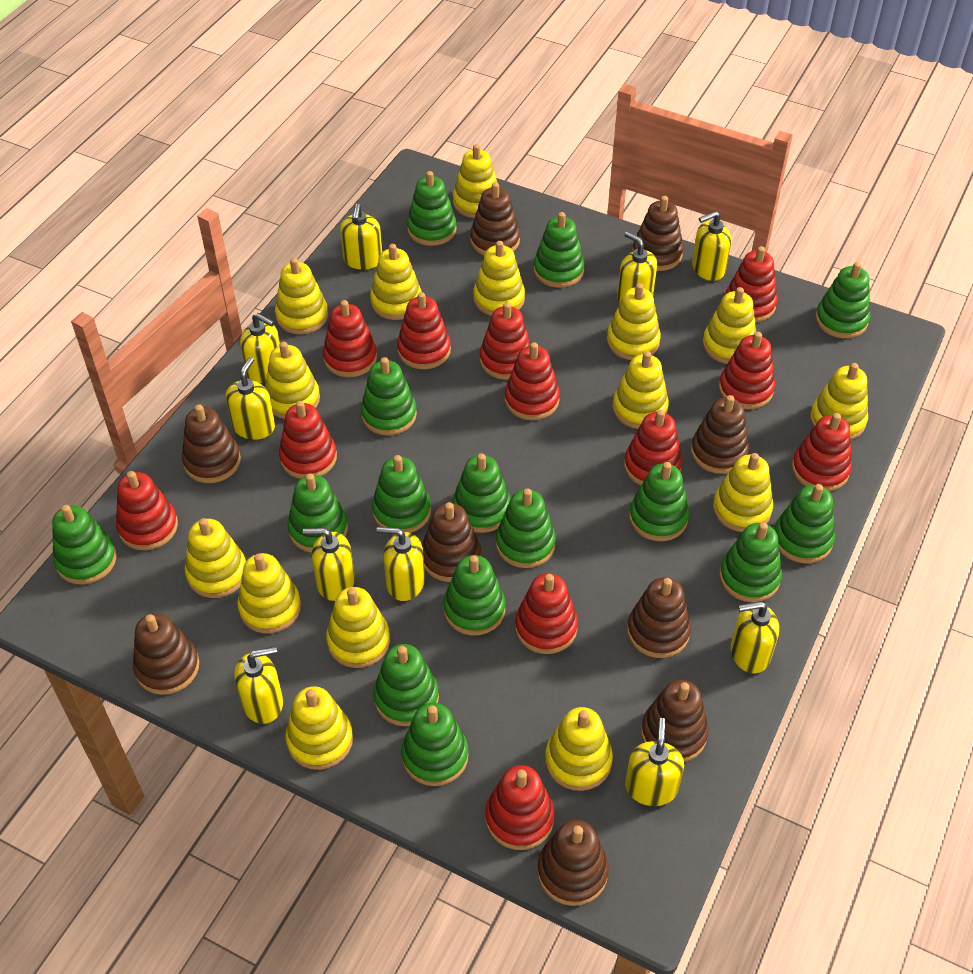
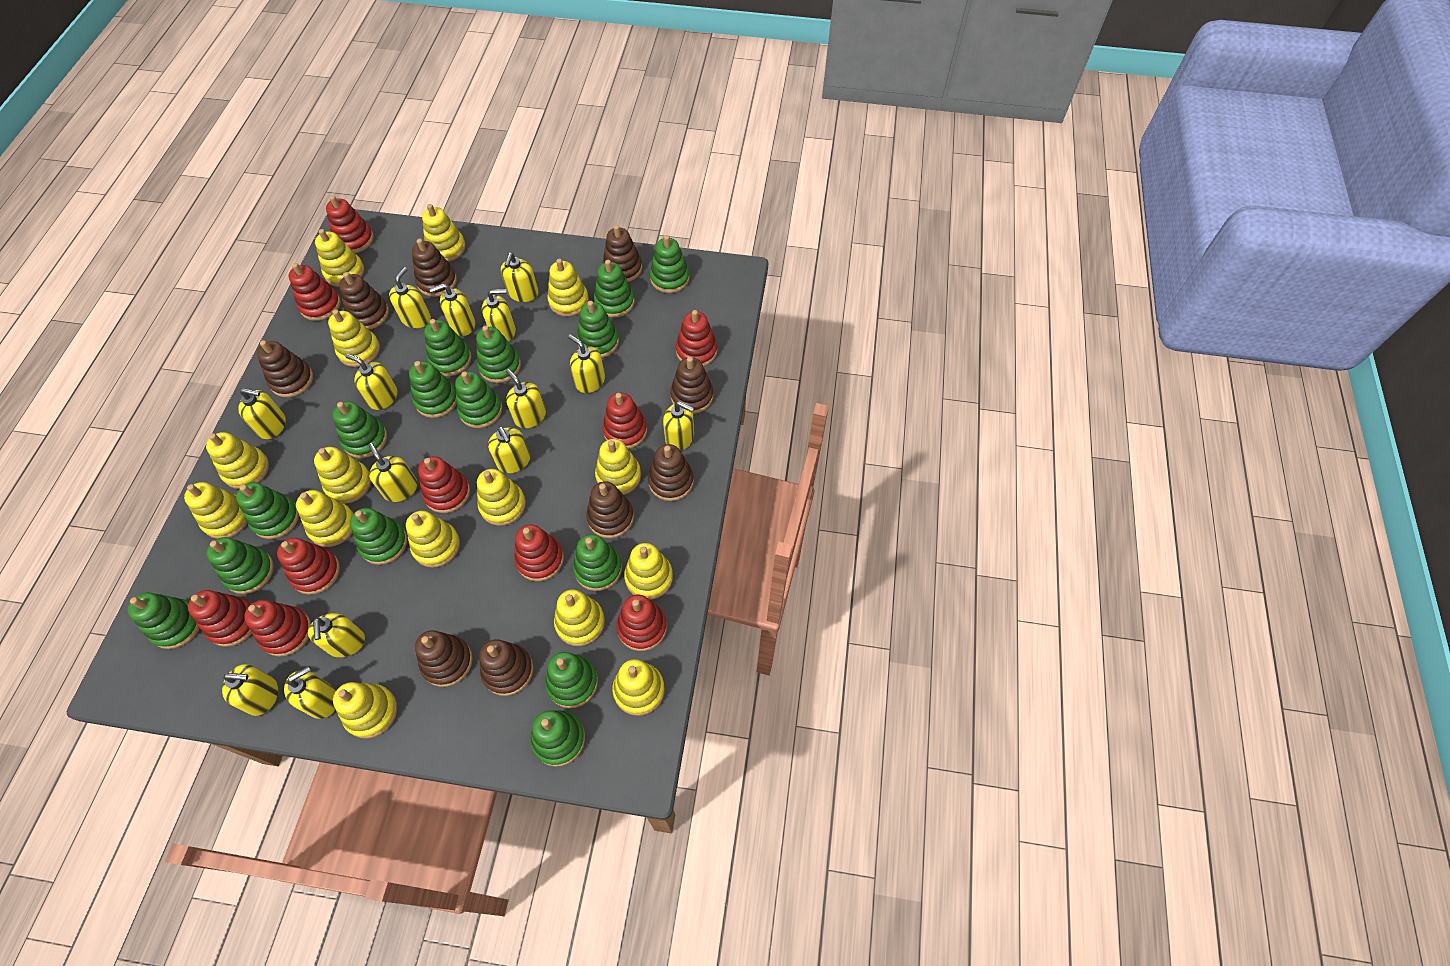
red stacking toy: 12 -> 10
yellow soap dispenser: 10 -> 14

